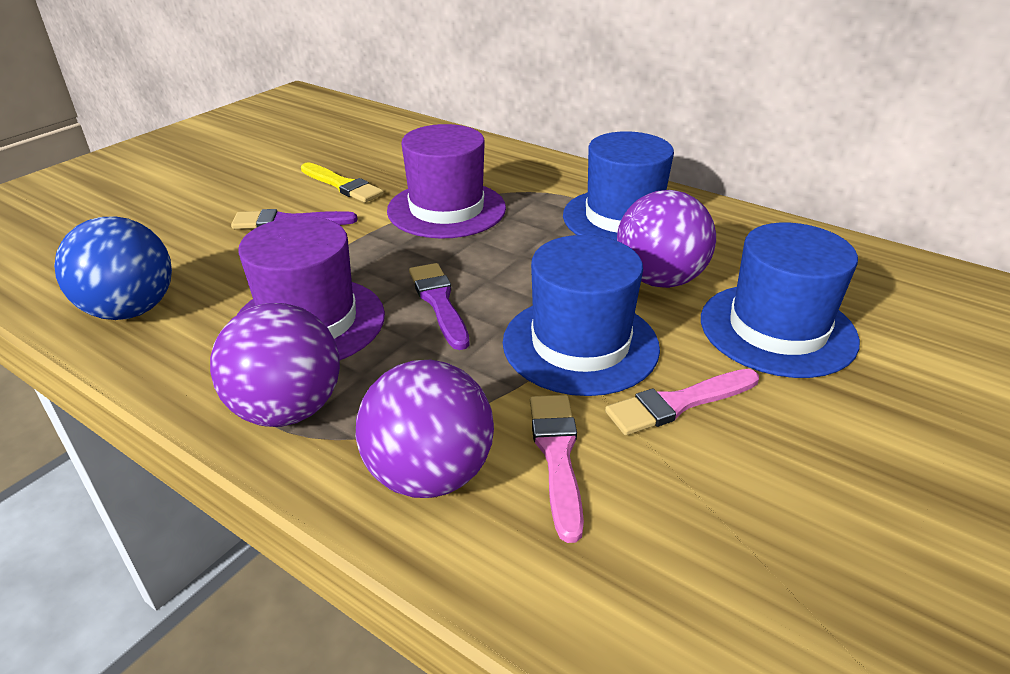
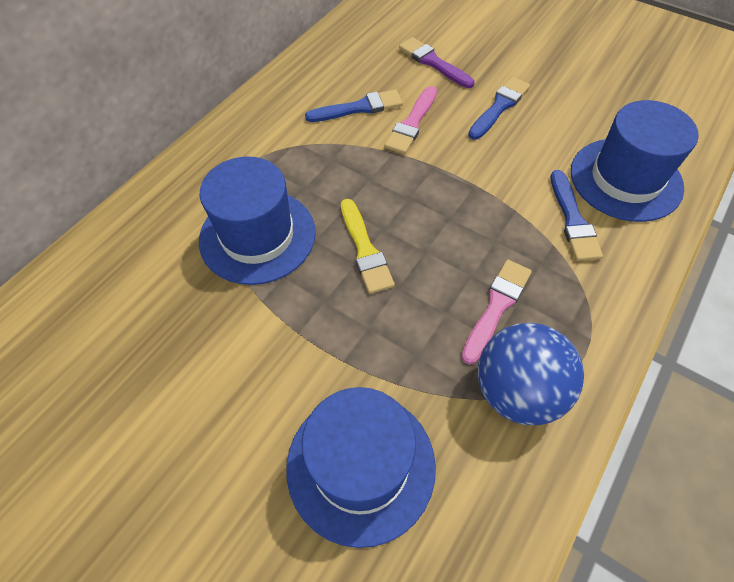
blue brush: 0 -> 3
purple ball: 3 -> 0
purple brush: 2 -> 1
purple hat: 2 -> 0

